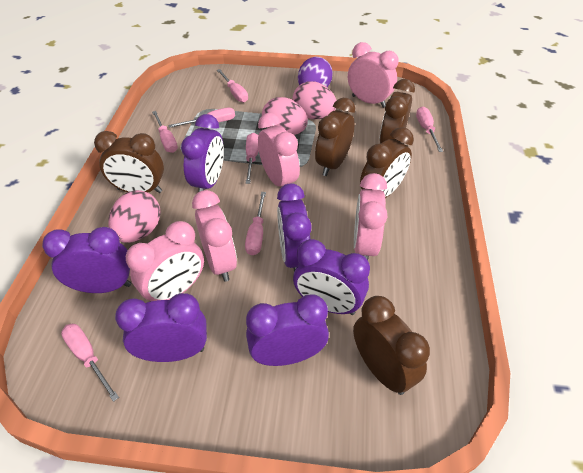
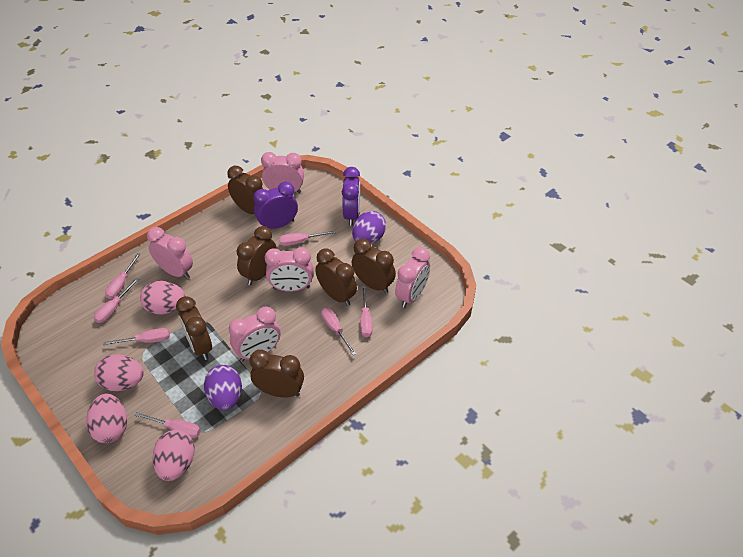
brown clock: 5 -> 6
pink egg: 3 -> 4
purple clock: 6 -> 2
purple egg: 1 -> 2

